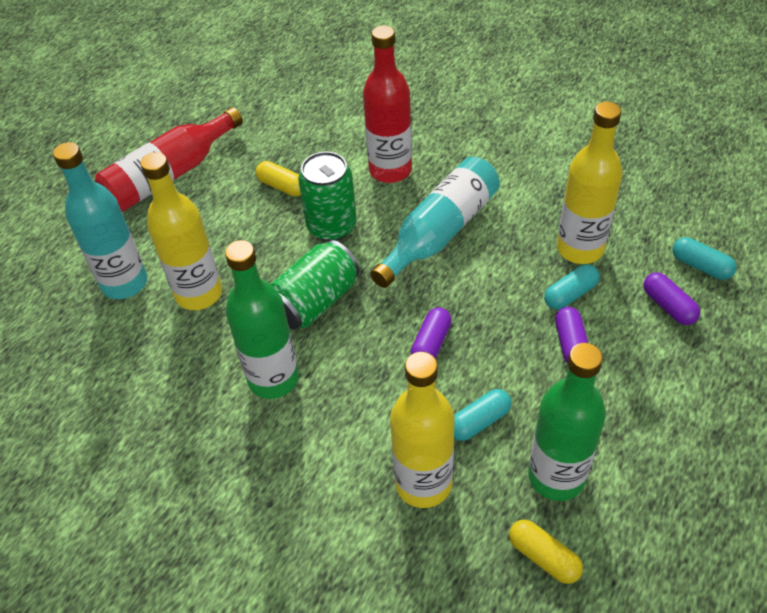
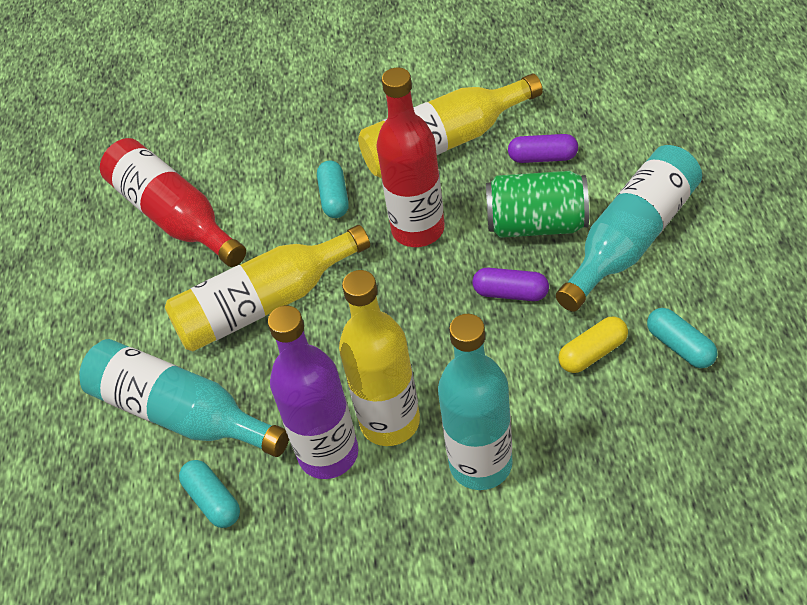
green bottle: 2 -> 0
green can: 2 -> 1
purple bottle: 0 -> 1
purple capsule: 3 -> 2
turquoise bottle: 2 -> 3
yellow capsule: 2 -> 1

